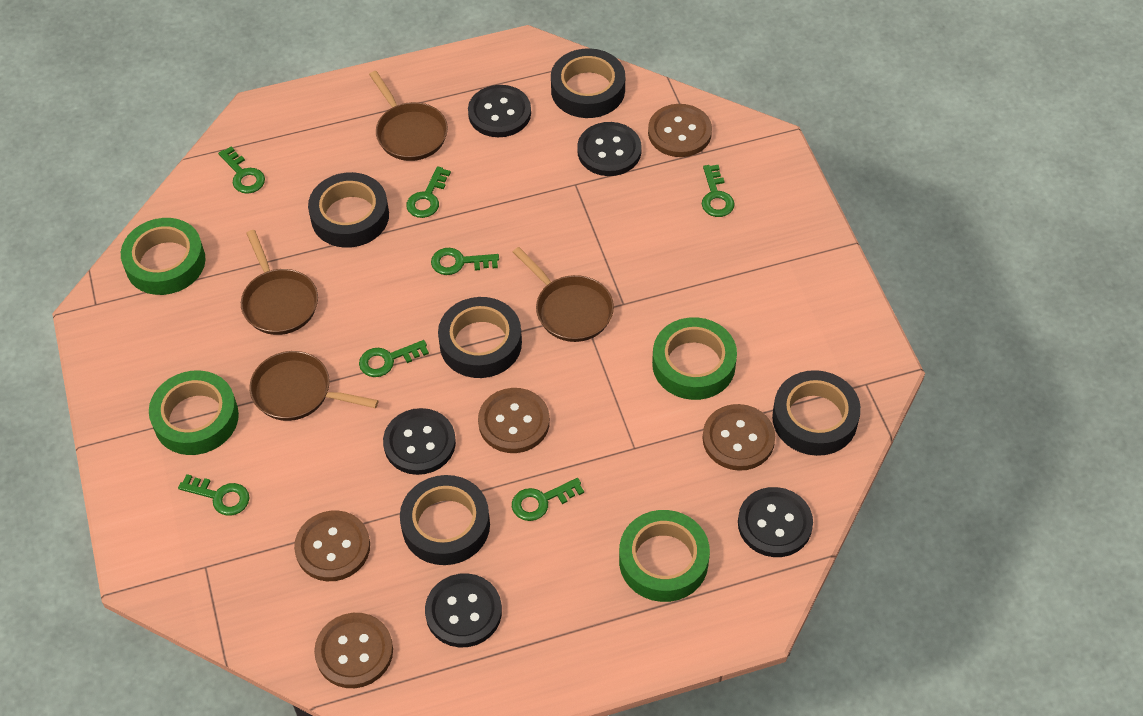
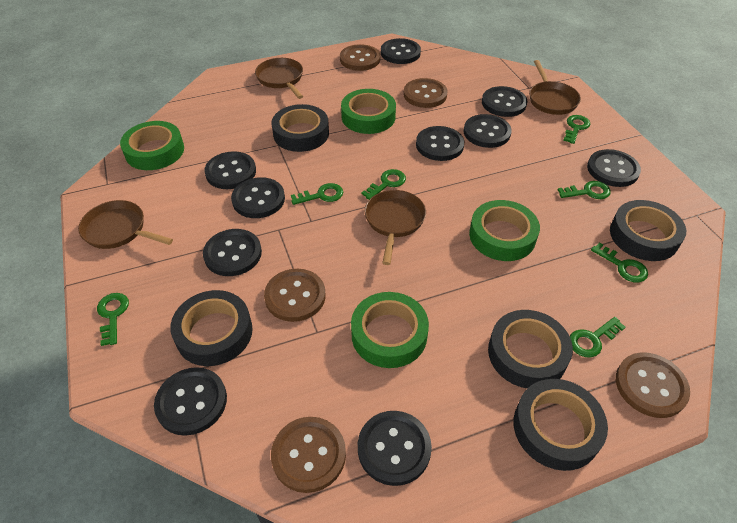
black button: 5 -> 10

